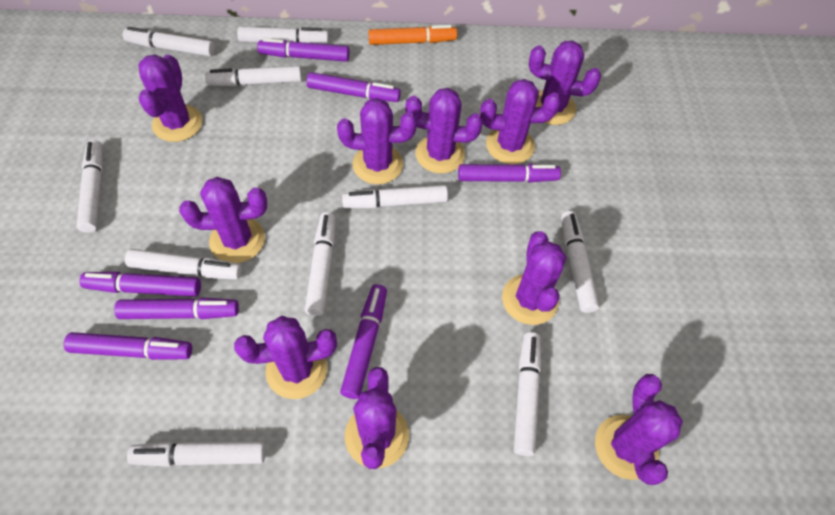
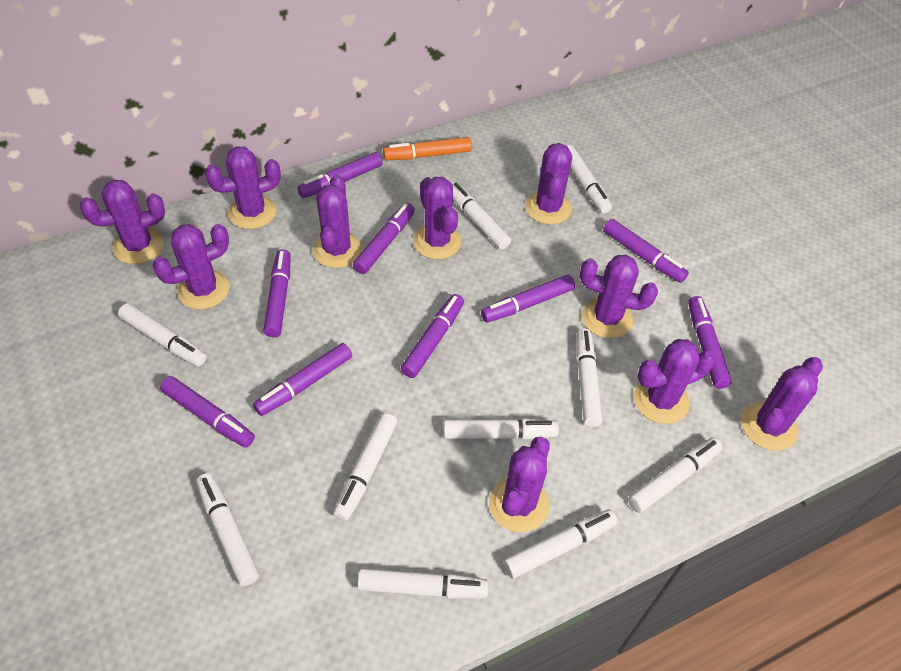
purple marker: 7 -> 9

